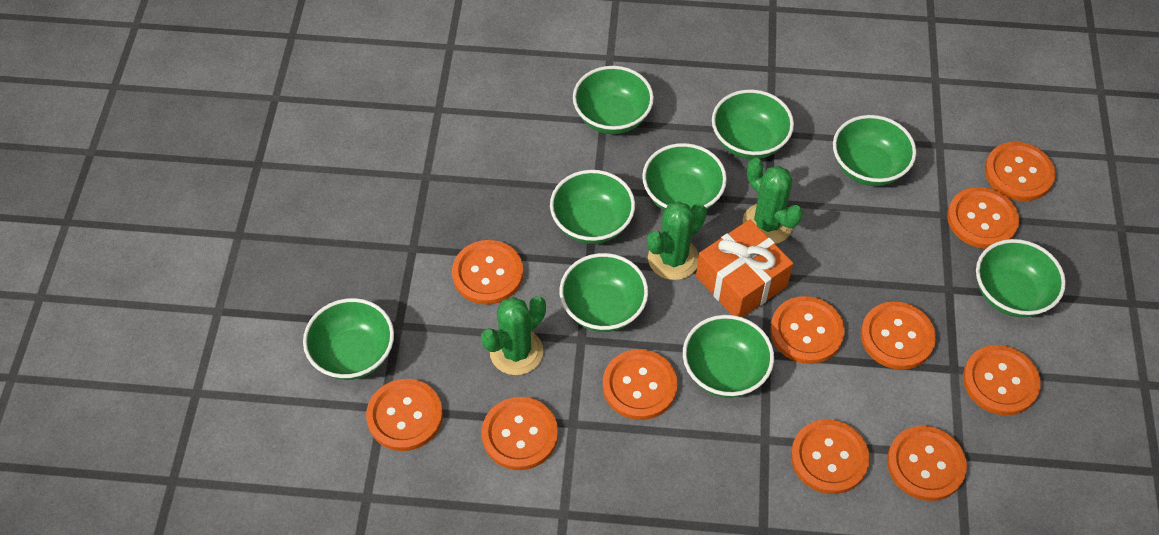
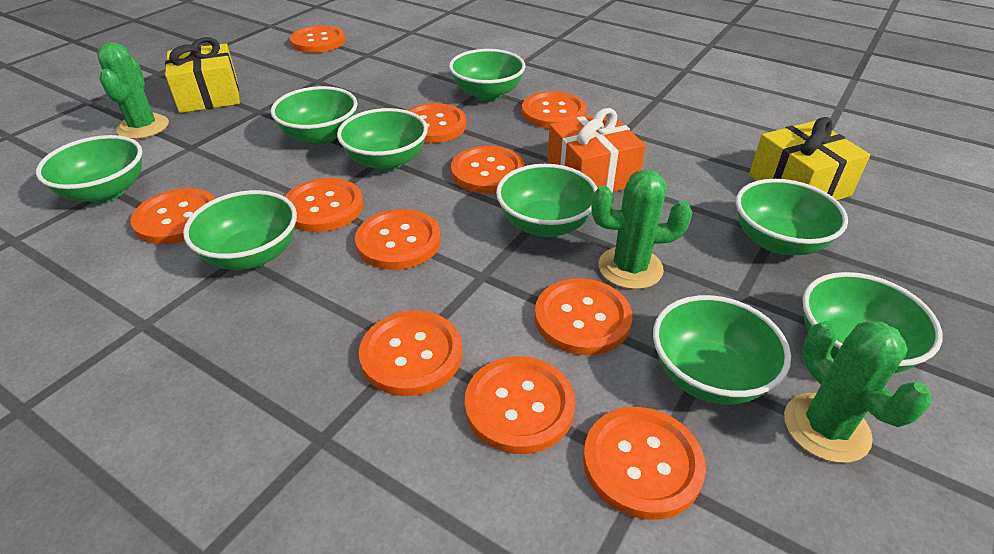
yellow gift: 0 -> 2

